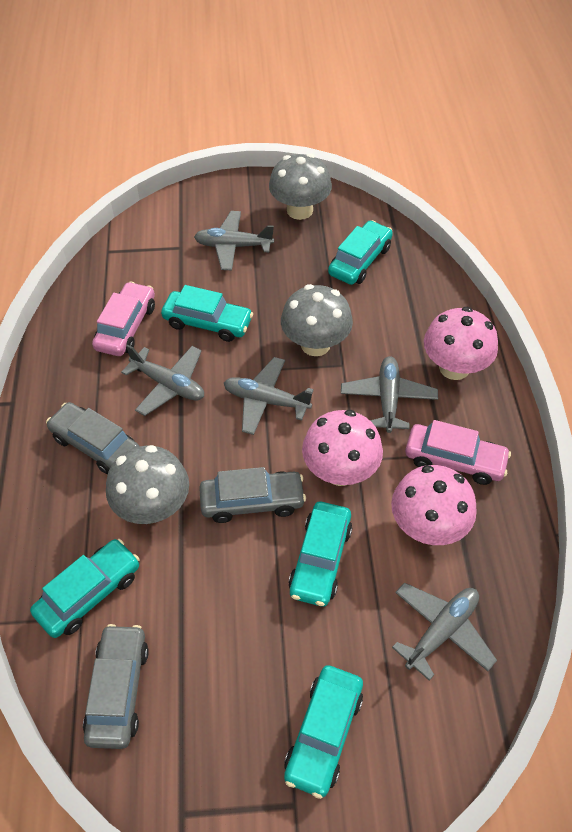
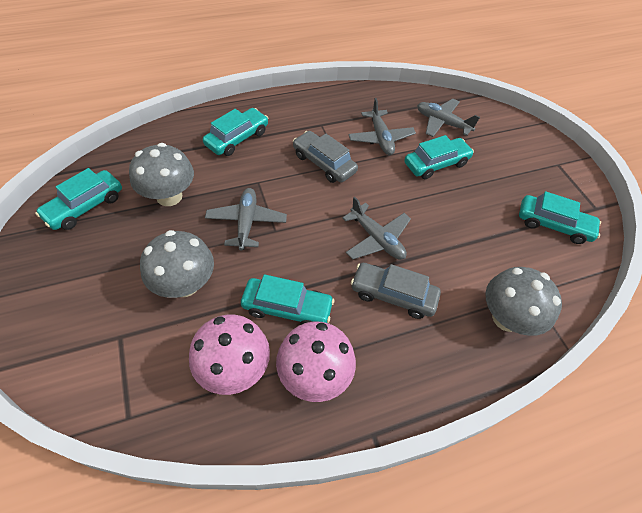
grey car: 3 -> 2
grey plane: 5 -> 4
pink car: 2 -> 0
pink mushroom: 3 -> 2

